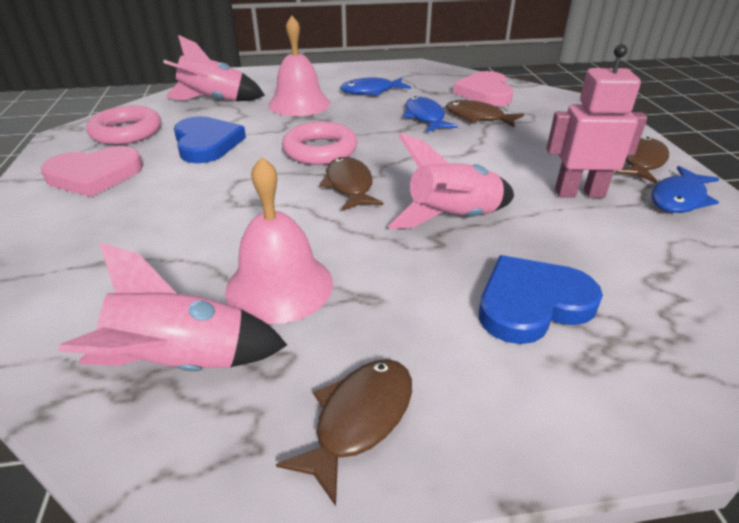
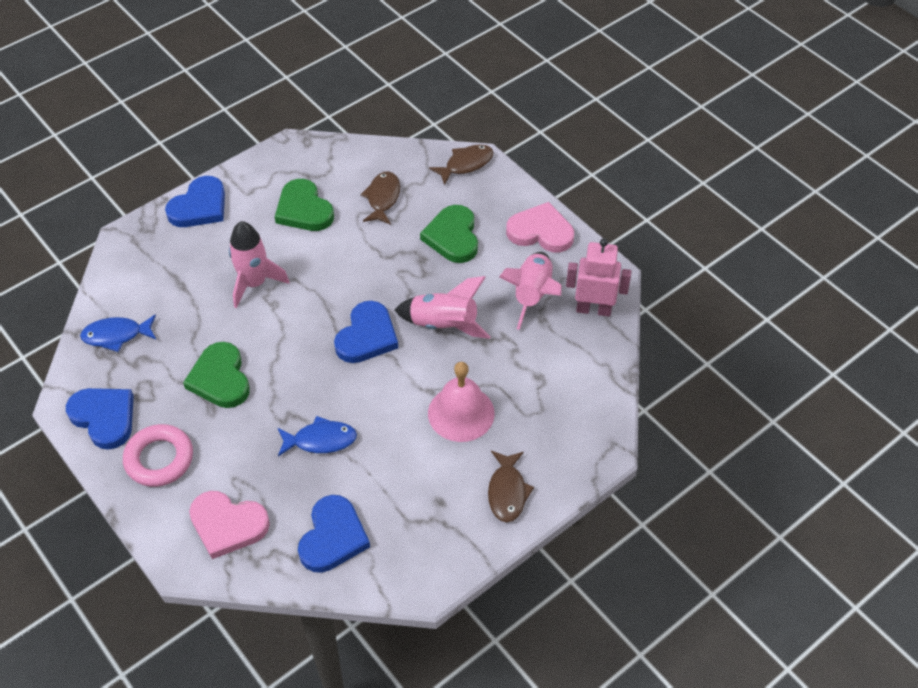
blue fish: 3 -> 2
blue heart: 2 -> 4
brown fish: 4 -> 3
green heart: 0 -> 3
pink bell: 2 -> 1
pink ring: 2 -> 1

